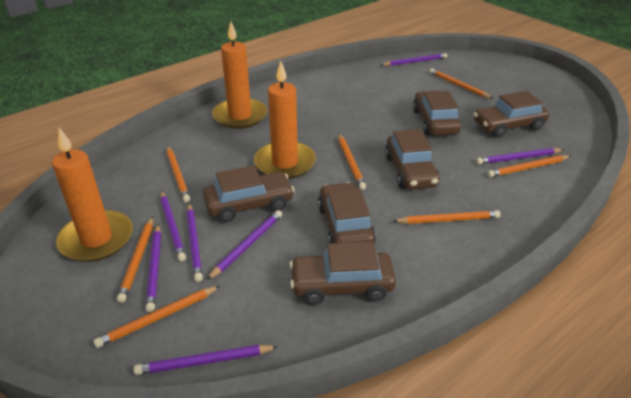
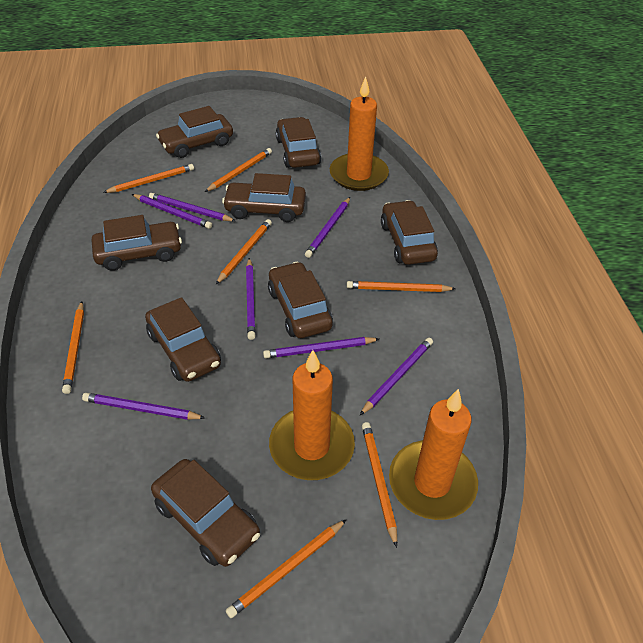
brown car: 6 -> 8

